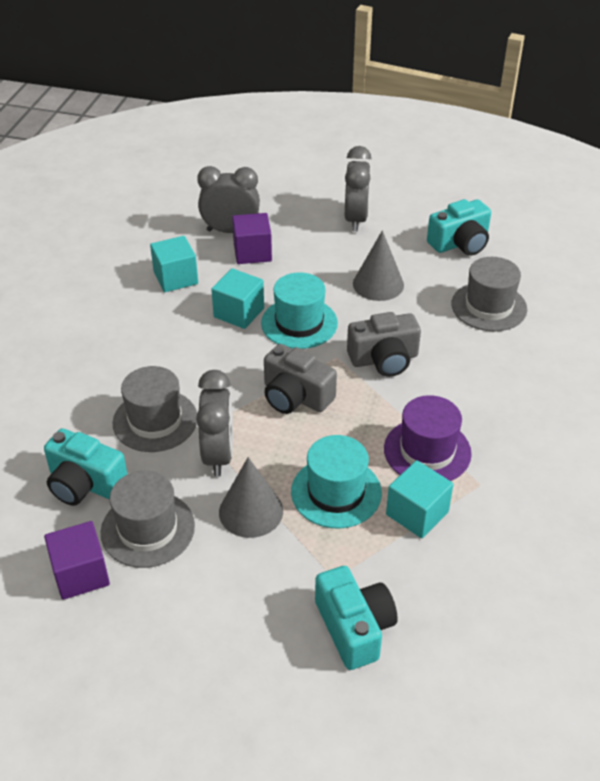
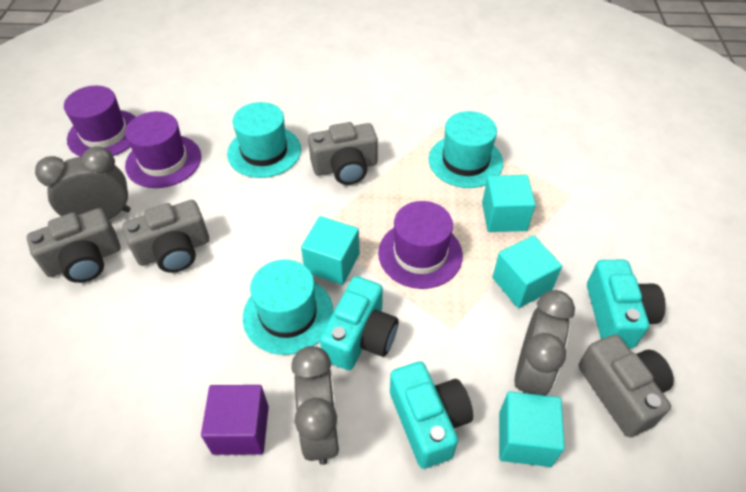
grey camera: 2 -> 4
grey cone: 2 -> 0
grey hat: 3 -> 0
purple cube: 2 -> 1
purple hat: 1 -> 3
turquoise cube: 3 -> 4
turquoise hat: 2 -> 3

